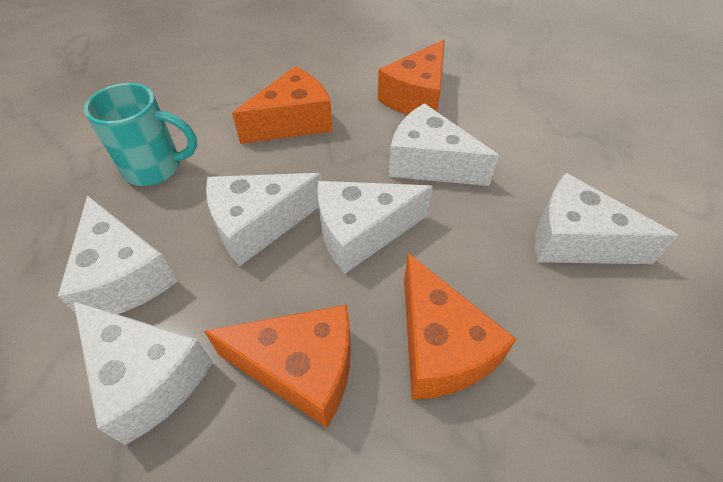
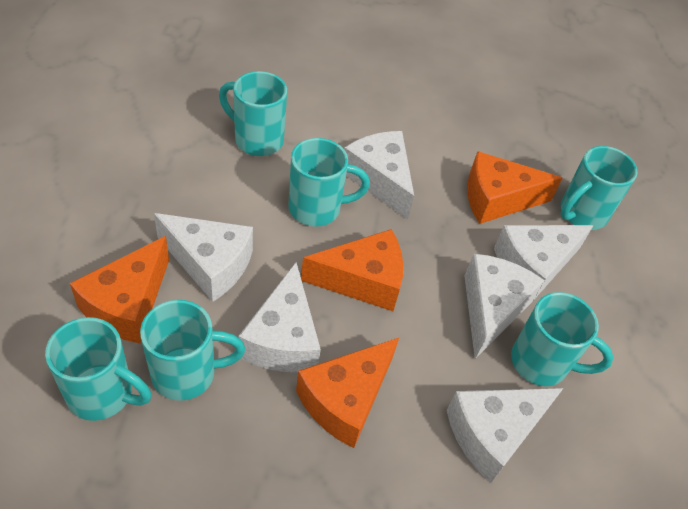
turquoise mug: 1 -> 6

